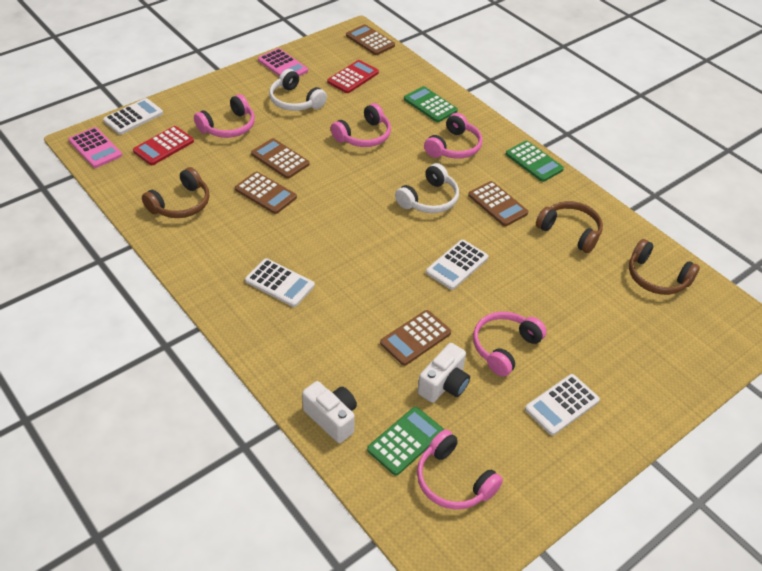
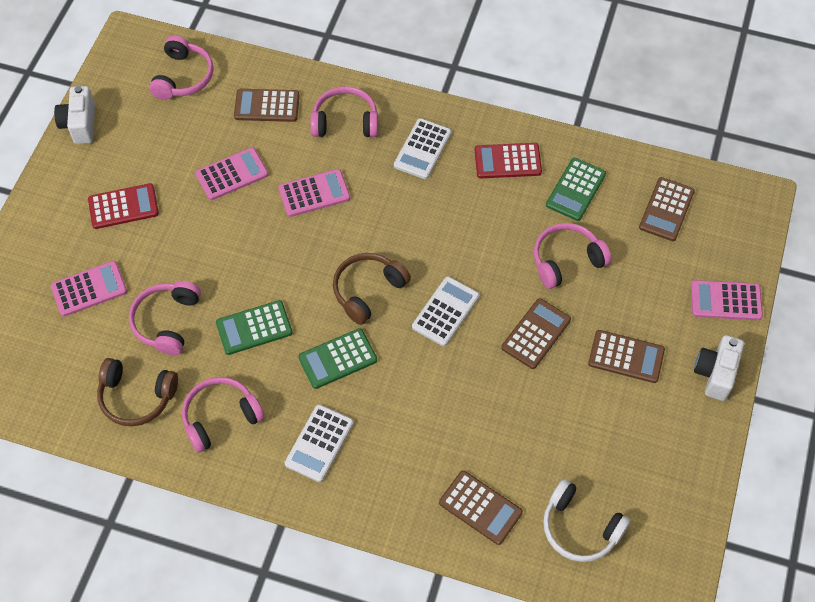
brown headphones: 3 -> 2
pink calculator: 2 -> 4
white calculator: 4 -> 3
white headphones: 2 -> 1

